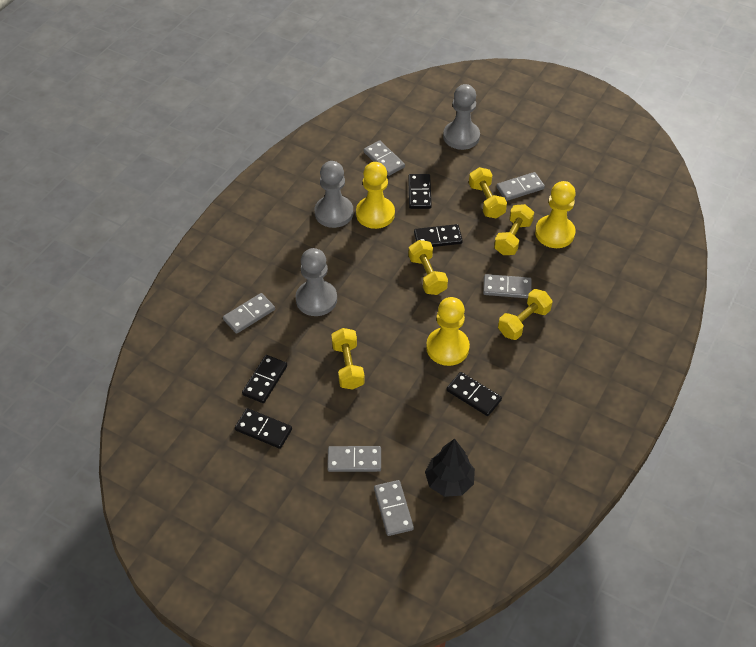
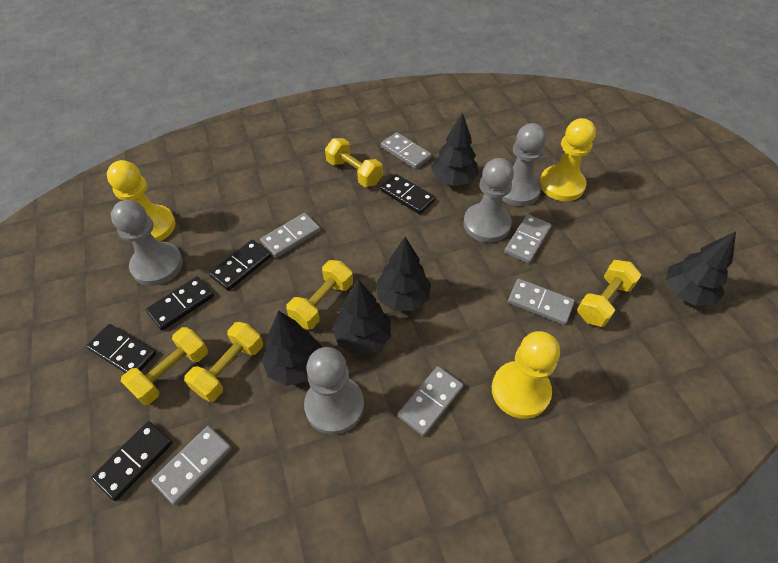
black tree: 1 -> 5
grey pawn: 3 -> 4

